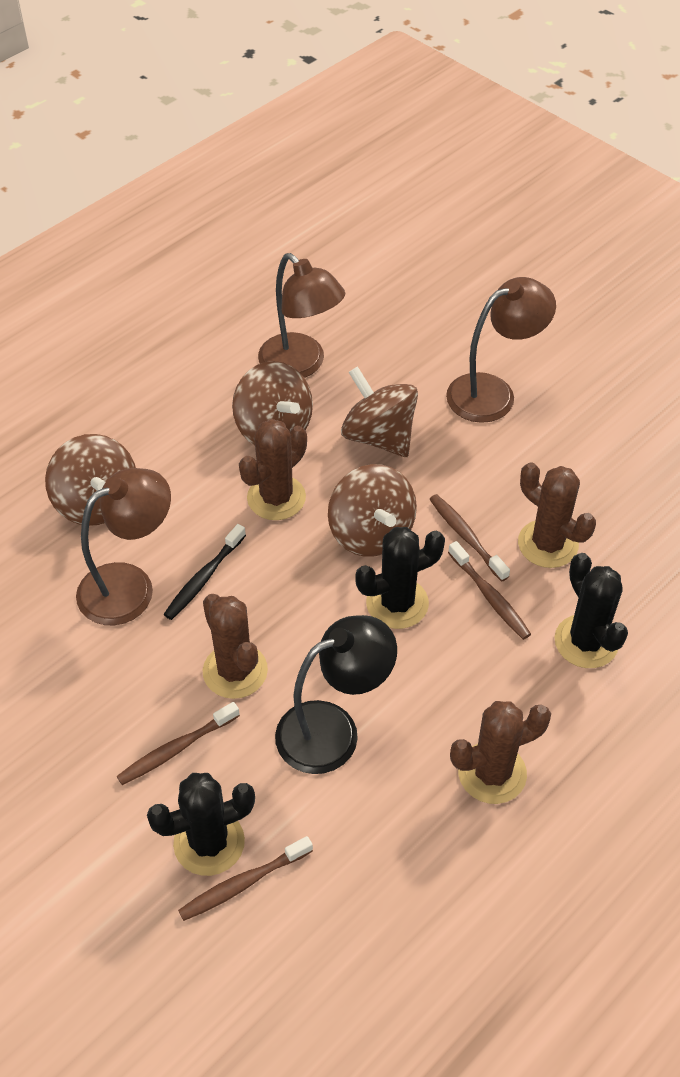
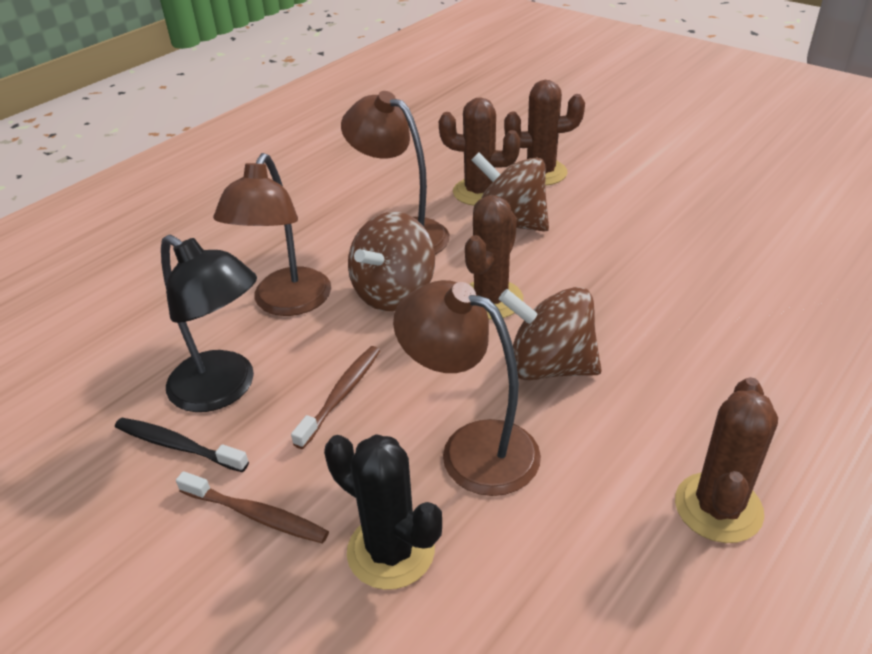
black cactus: 3 -> 1
brown spinning top: 4 -> 3
brown toothbrush: 4 -> 2

